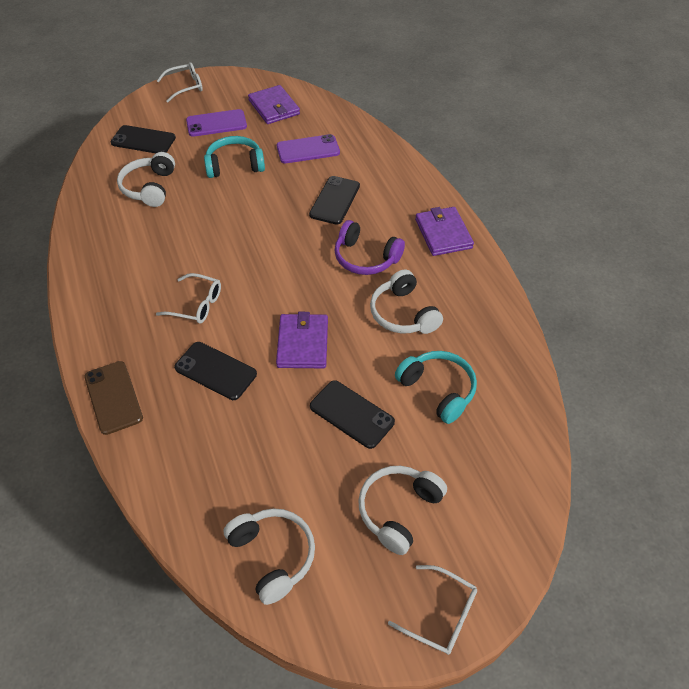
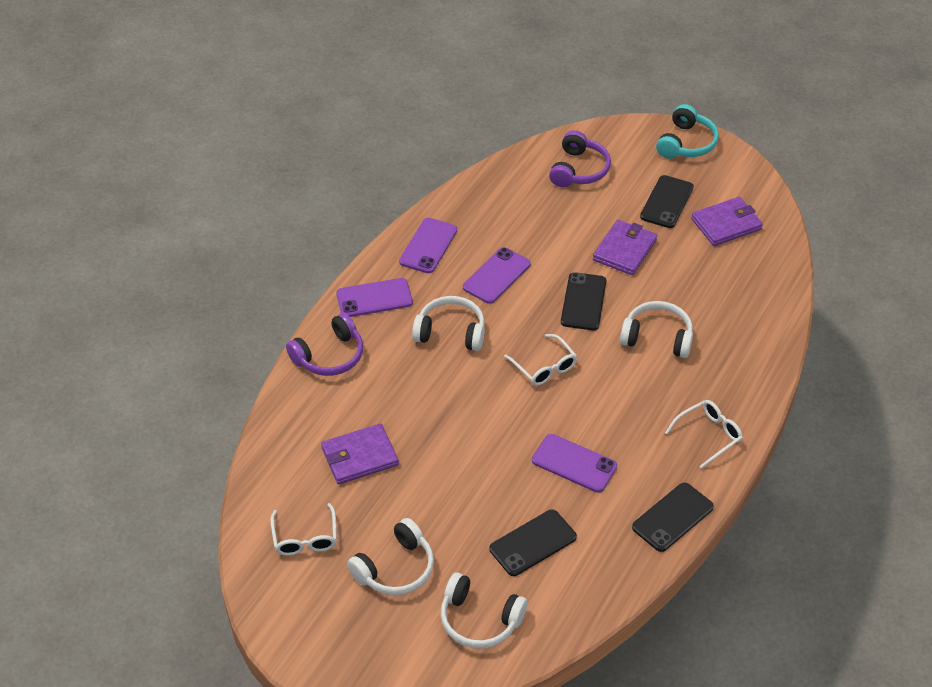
brown phone: 1 -> 0
purple headphones: 1 -> 2
purple phone: 2 -> 4
turquoise headphones: 2 -> 1

